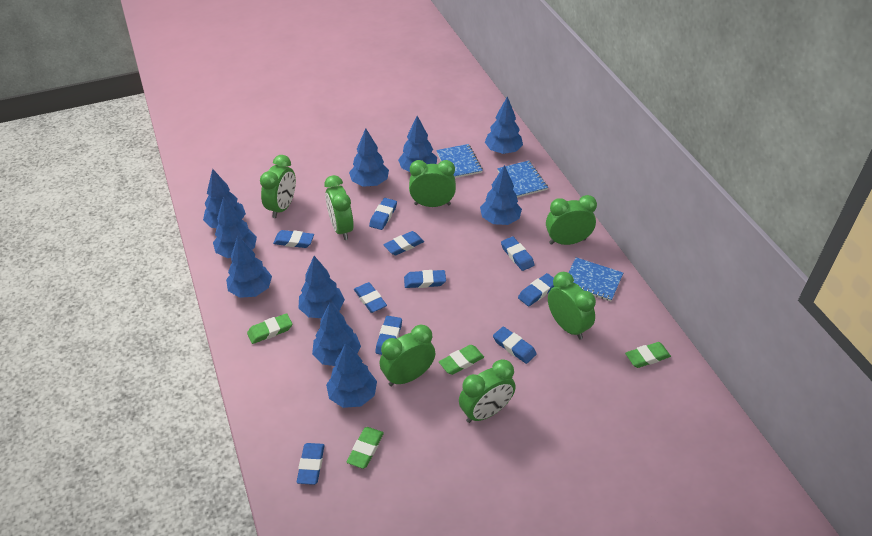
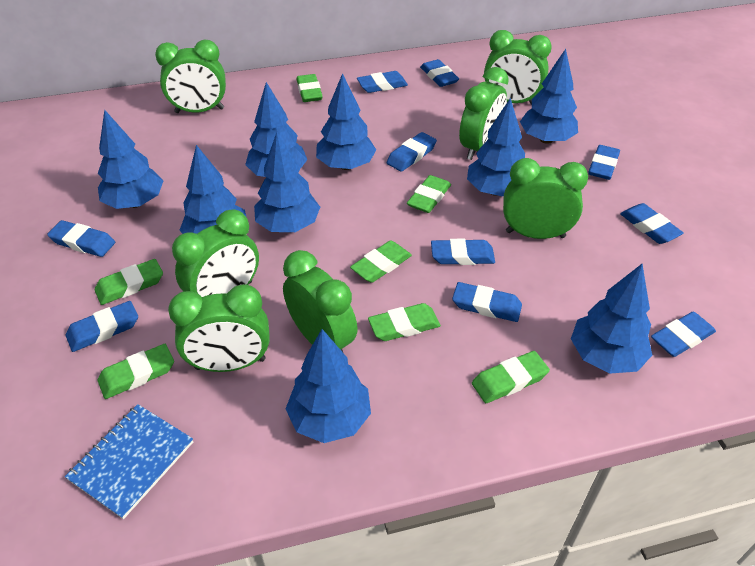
blue notebook: 3 -> 1
blue tree: 10 -> 9
green eraser: 4 -> 7

